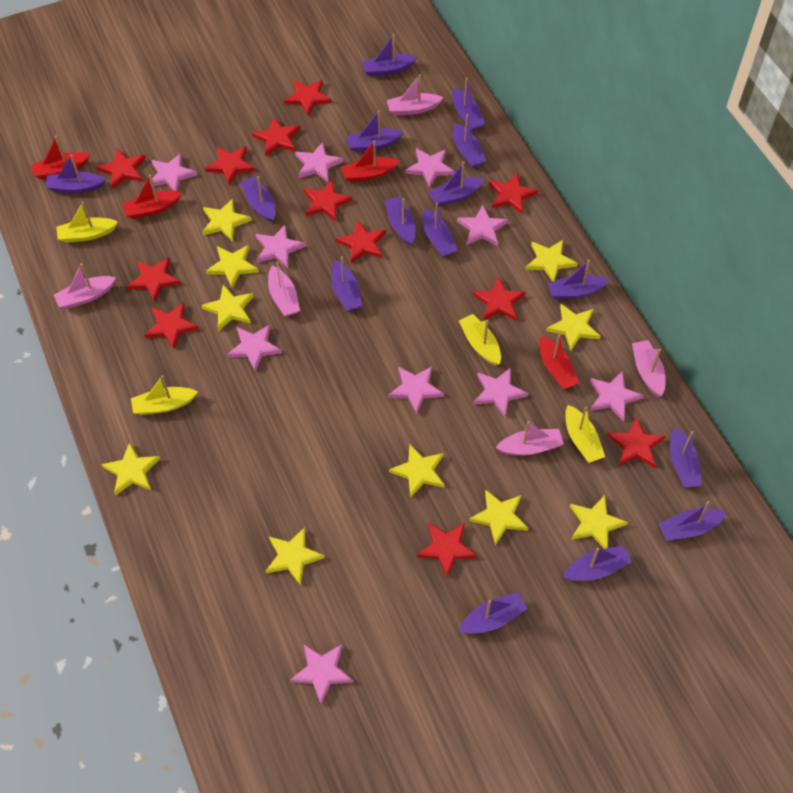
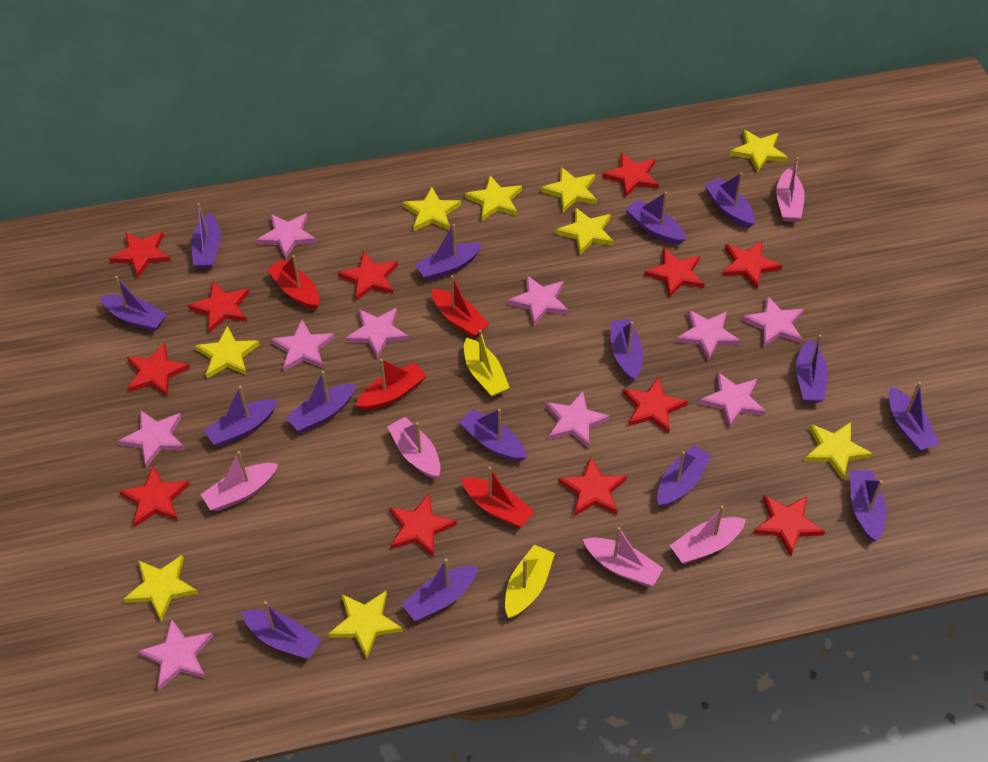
yellow boat: 4 -> 2
yellow star: 10 -> 9

